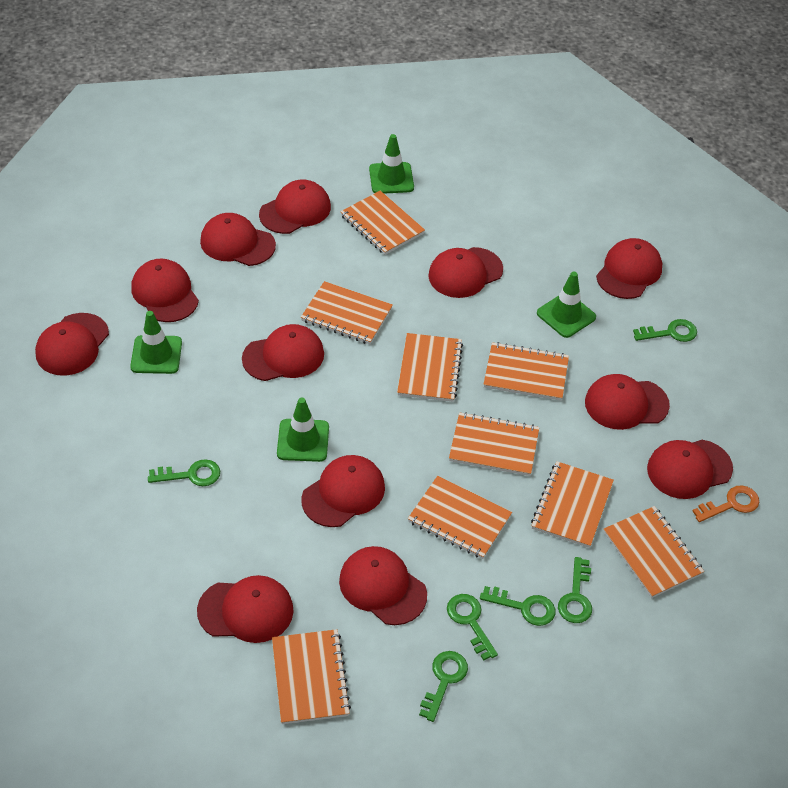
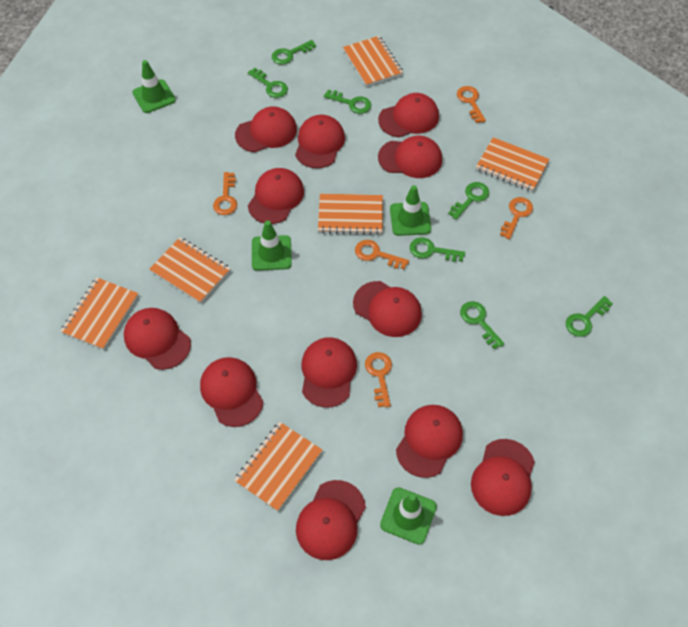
green key: 6 -> 7
orange key: 1 -> 5
orange notebook: 9 -> 6

